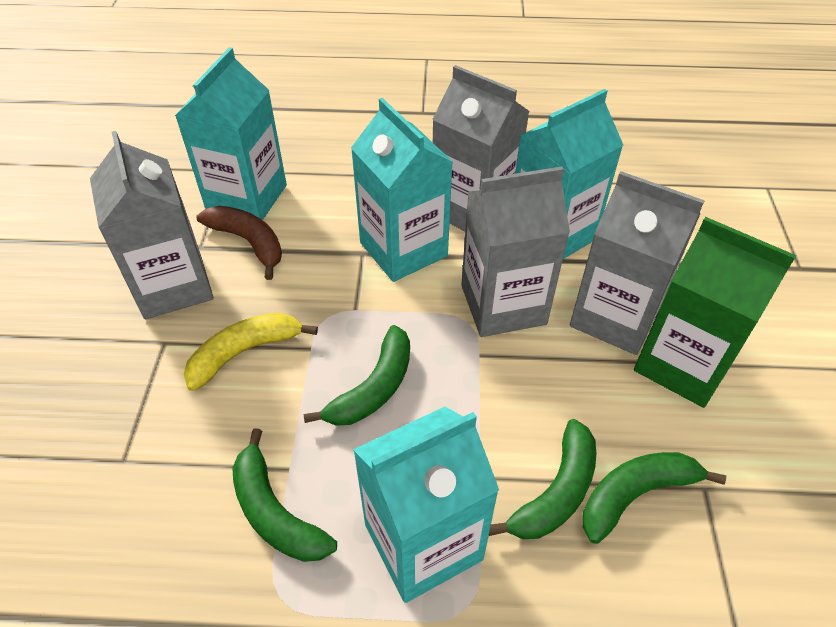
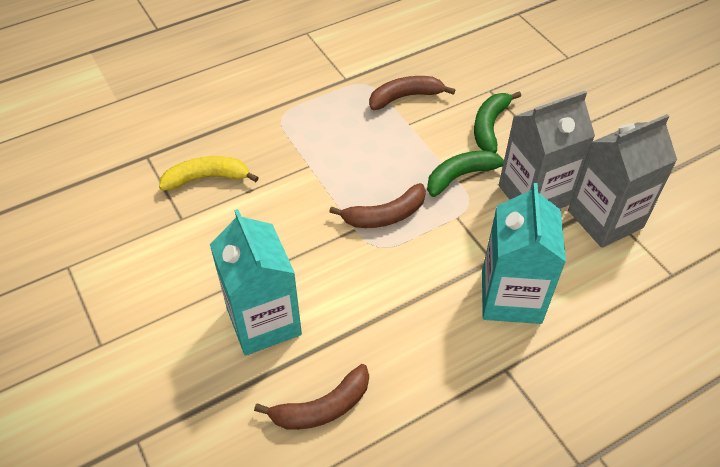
brown banana: 1 -> 3
green banana: 4 -> 2
green carton: 1 -> 0
grey carton: 4 -> 2
turquoise carton: 4 -> 2

